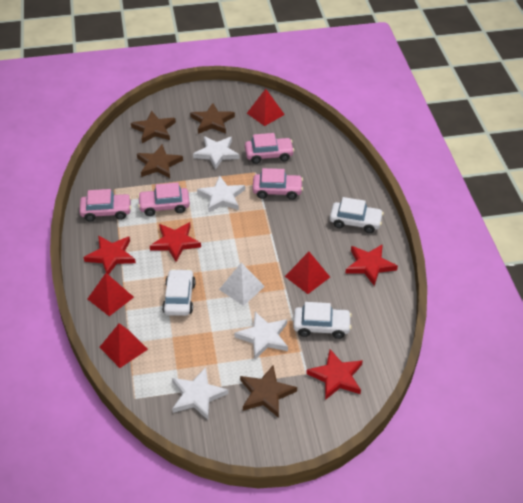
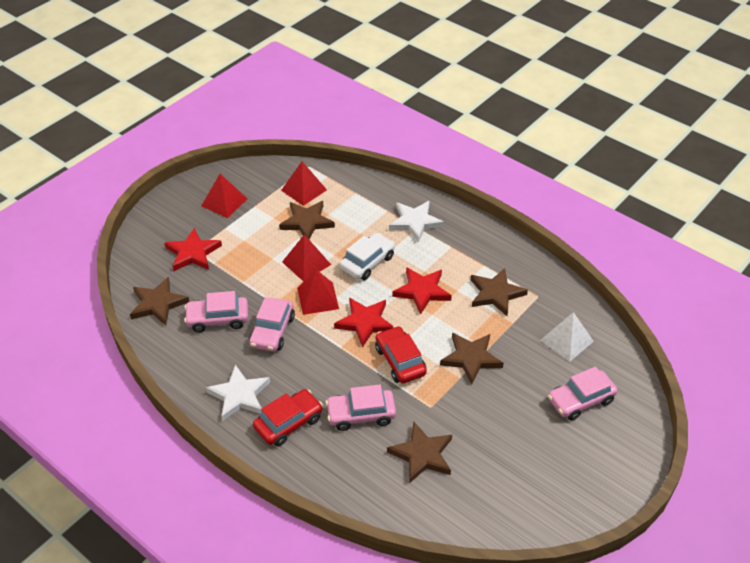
brown star: 4 -> 5
red car: 0 -> 2
red star: 4 -> 3
white car: 3 -> 1
white star: 4 -> 2

